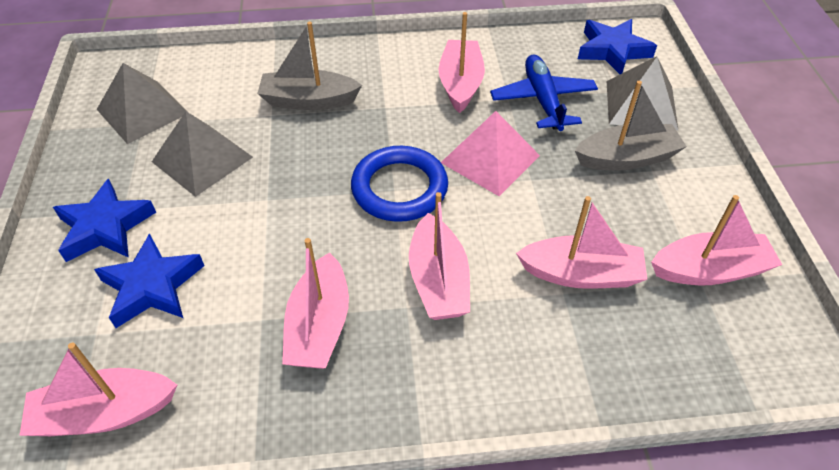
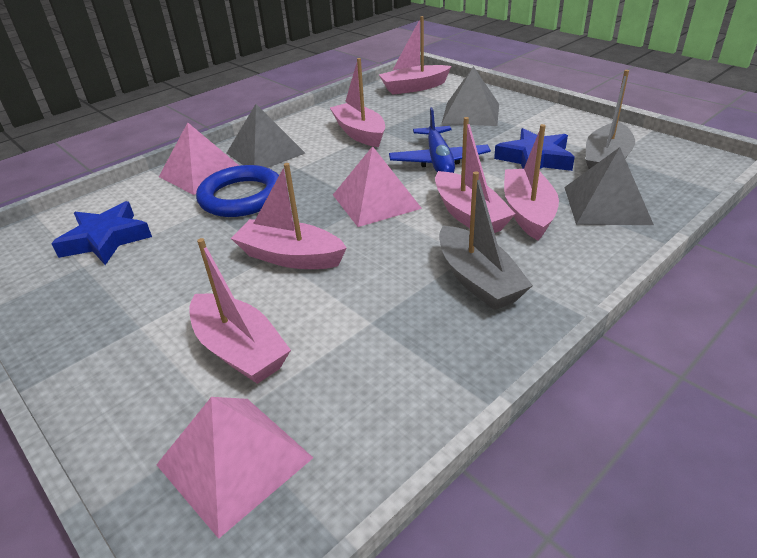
blue star: 3 -> 2
pink pyramid: 1 -> 3

